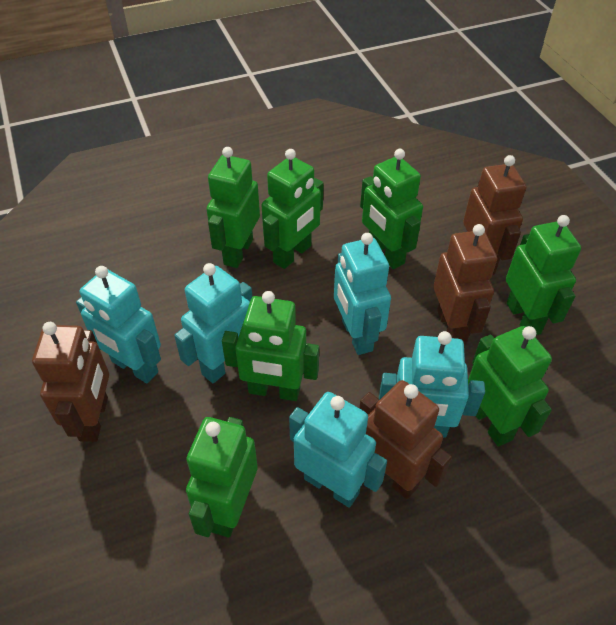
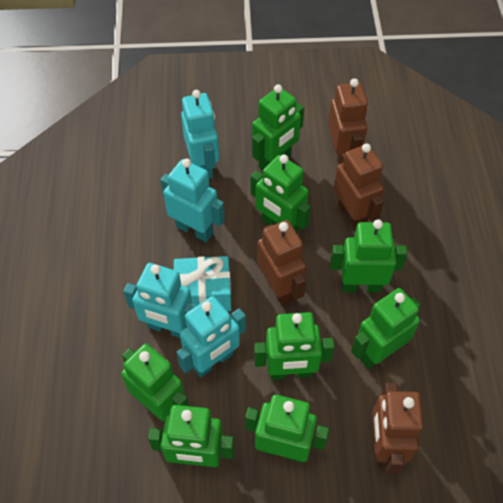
green robot: 7 -> 8
turquoise gift: 0 -> 1
turquoise robot: 5 -> 4

